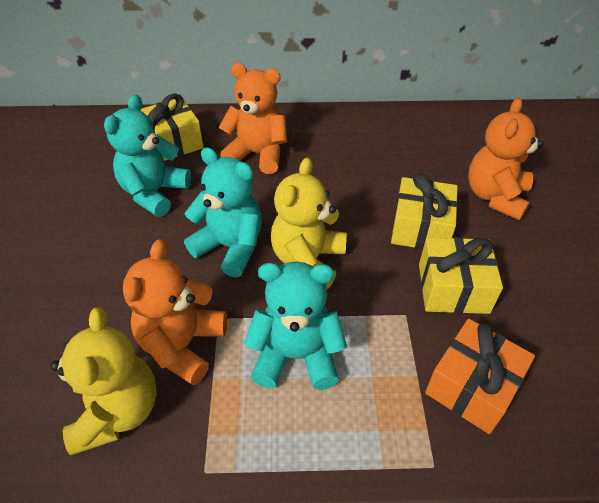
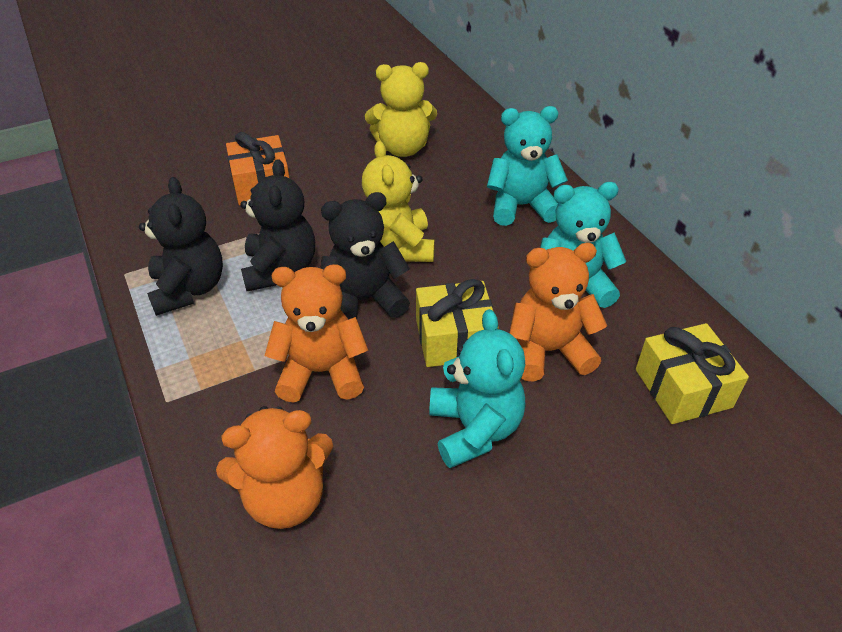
black teddy bear: 0 -> 3
yellow gift: 3 -> 2

